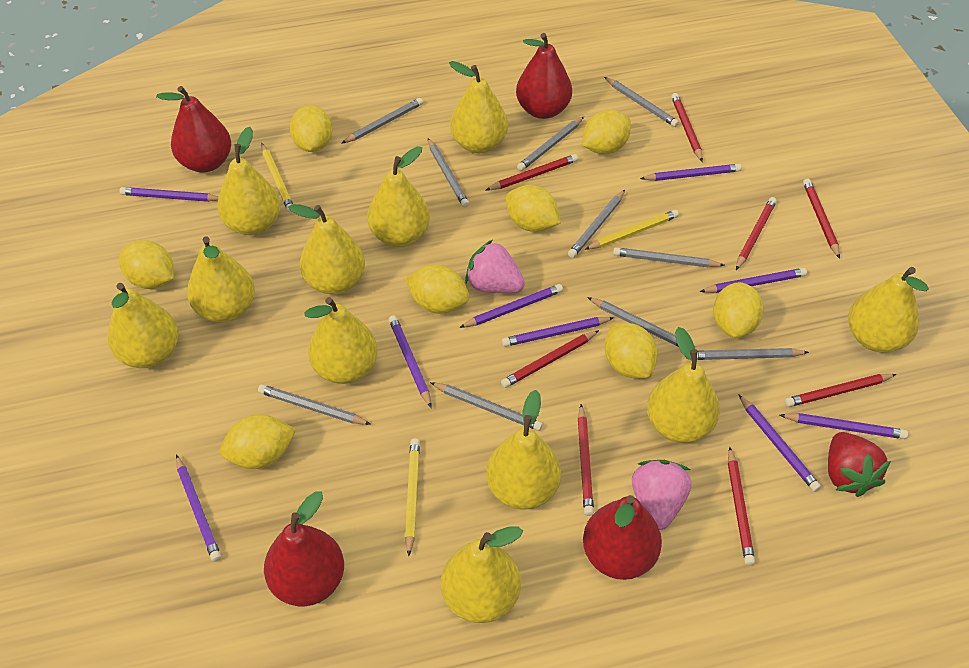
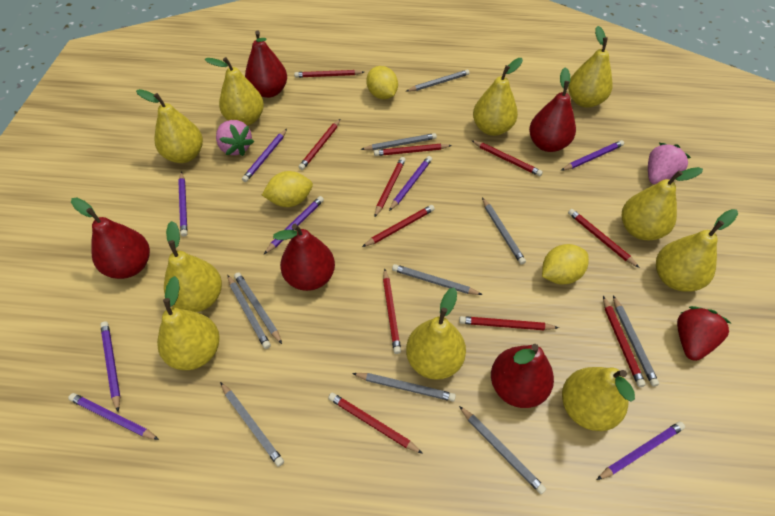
purple pencil: 9 -> 8
red pear: 4 -> 5
red pencil: 8 -> 11
yellow lemon: 8 -> 3
yellow pear: 11 -> 10
yellow pencil: 3 -> 0

